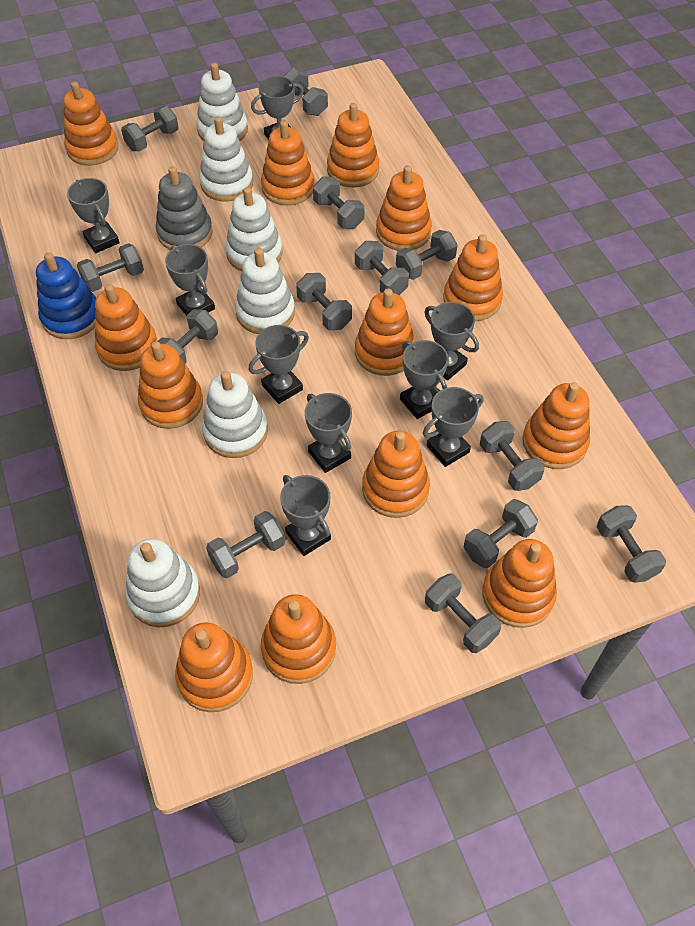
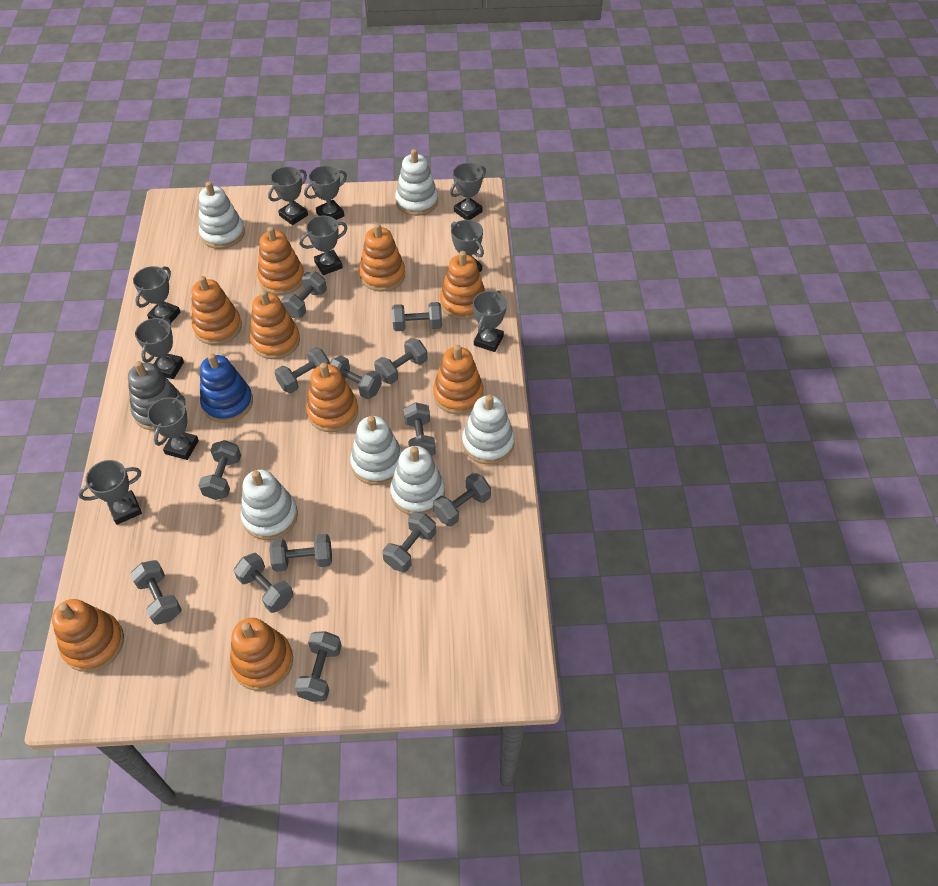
grey trophy: 9 -> 10
orange stacking toy: 13 -> 9

